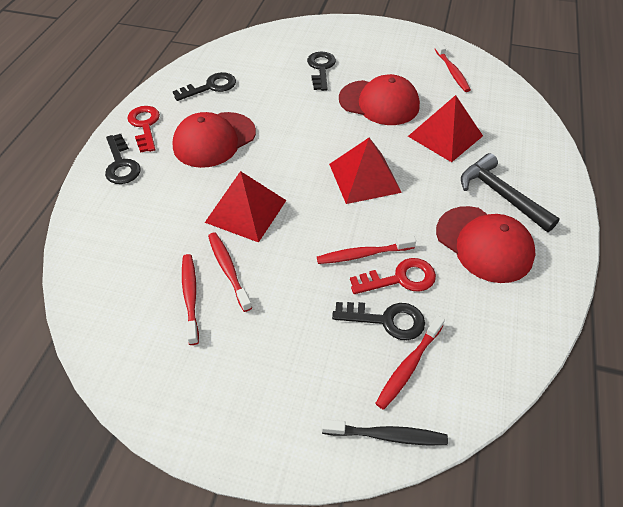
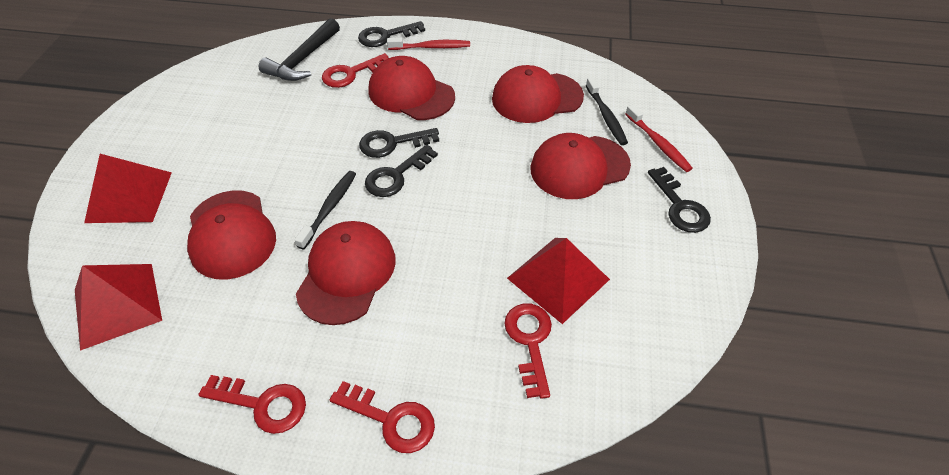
black toothbrush: 1 -> 2
red cap: 3 -> 5
red key: 2 -> 4
red toothbrush: 5 -> 2

